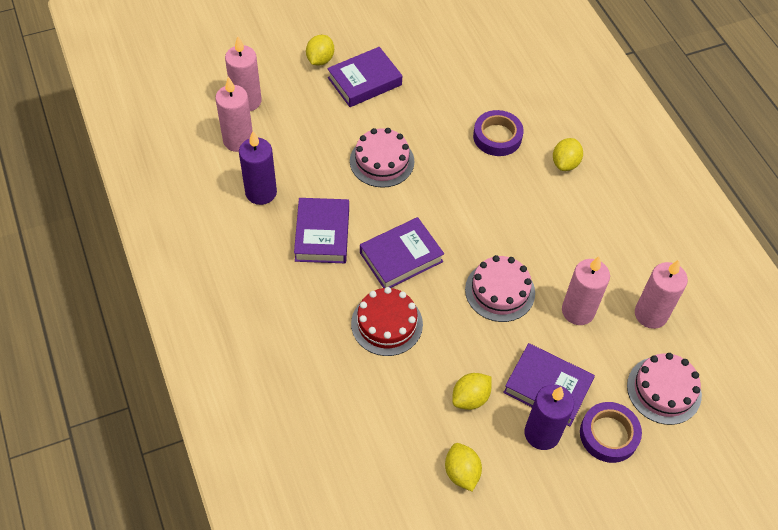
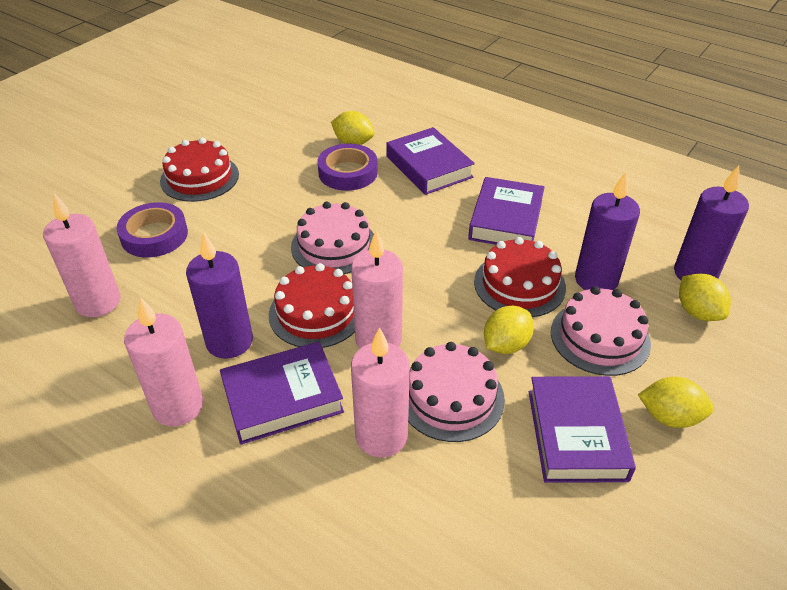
purple candle: 2 -> 3
red cake: 1 -> 3

